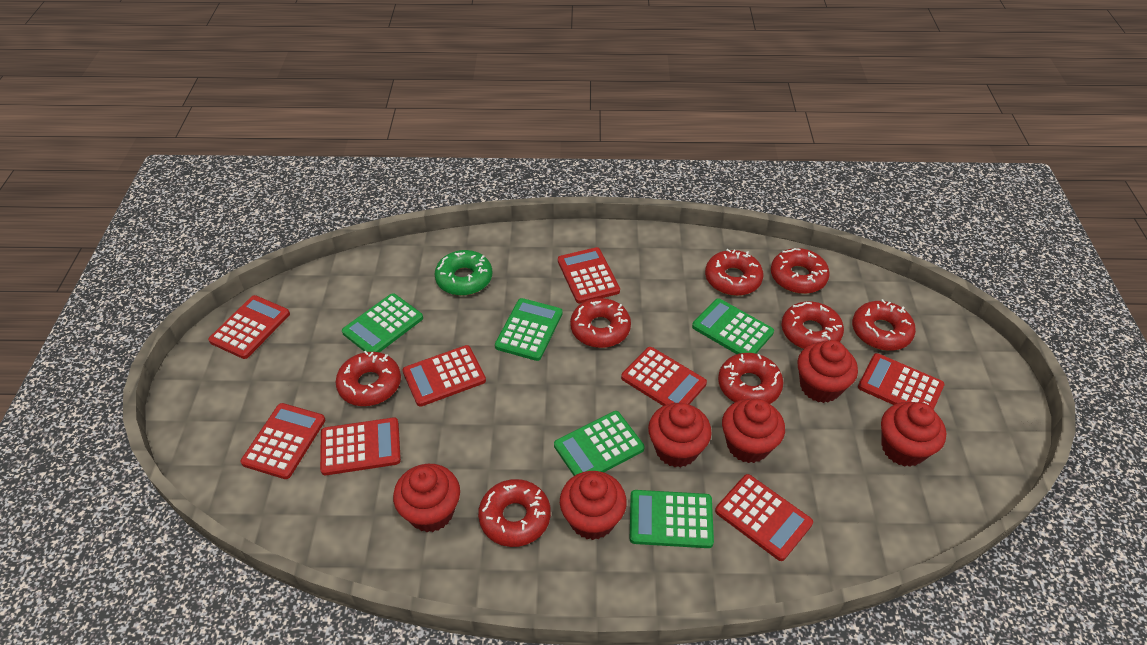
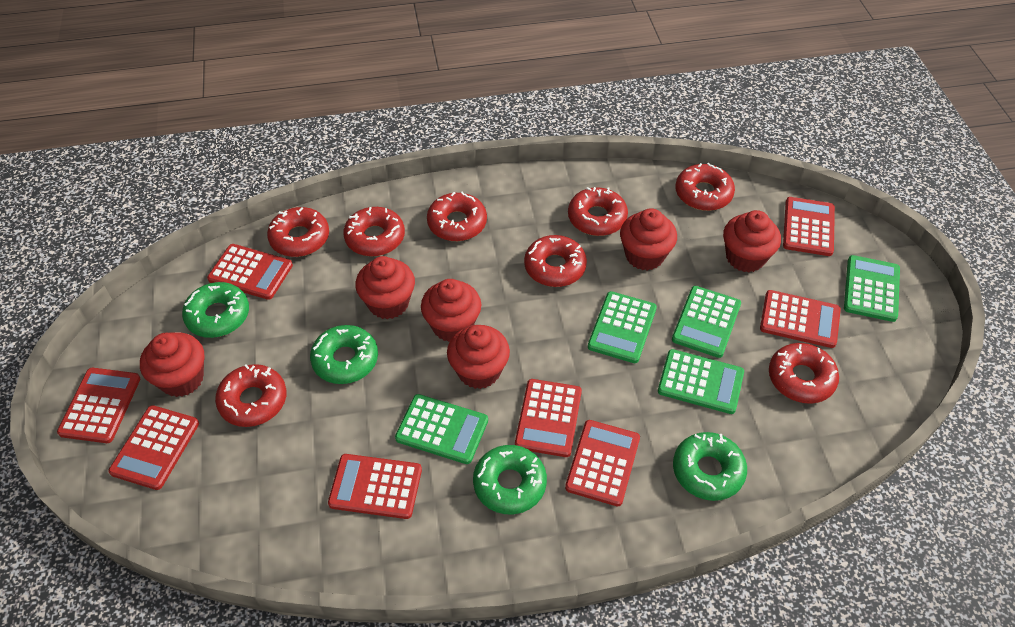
green donut: 1 -> 4

